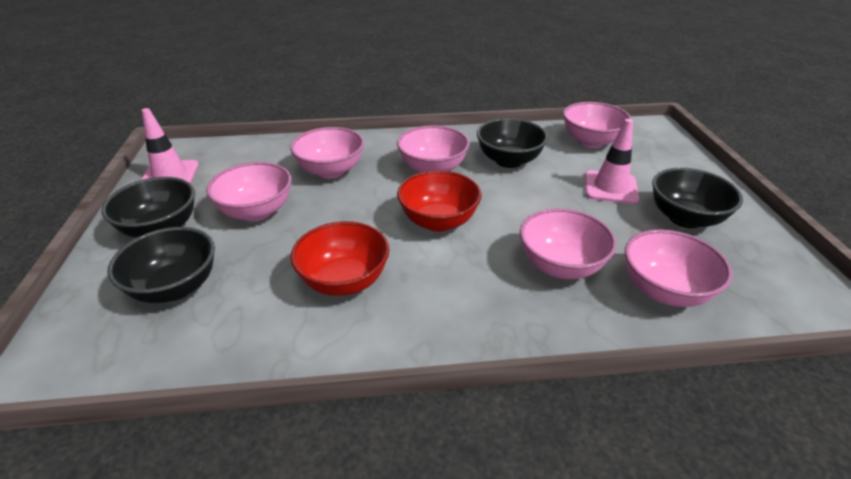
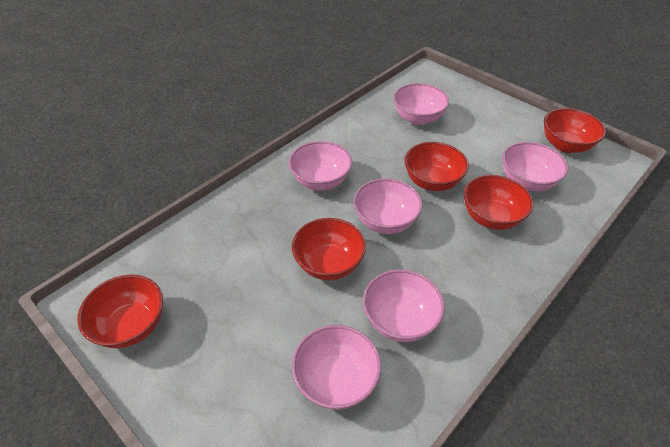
black bowl: 4 -> 0
pink traffic cone: 2 -> 0
red bowl: 2 -> 5

